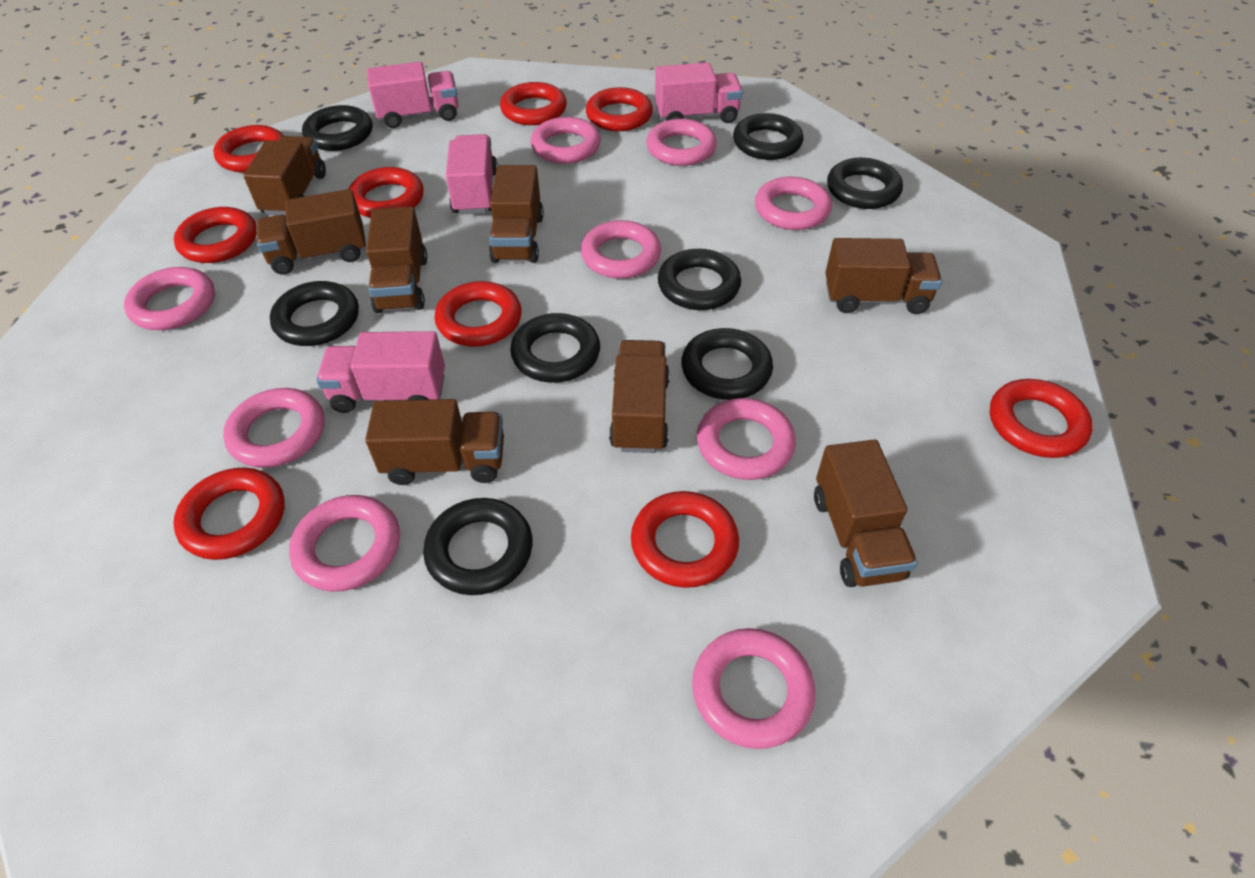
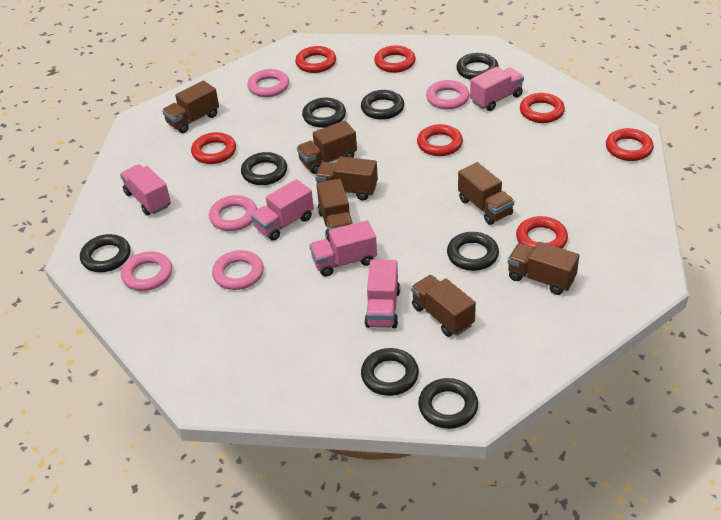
brown truck: 8 -> 7
pink ring: 9 -> 5
pink truck: 4 -> 5
red ring: 9 -> 7

